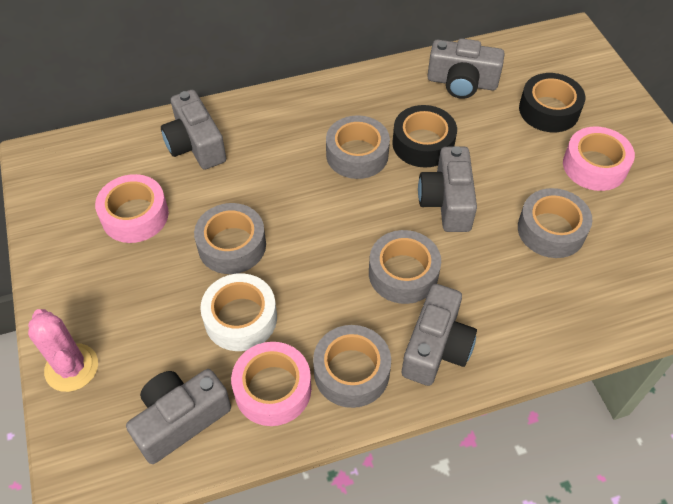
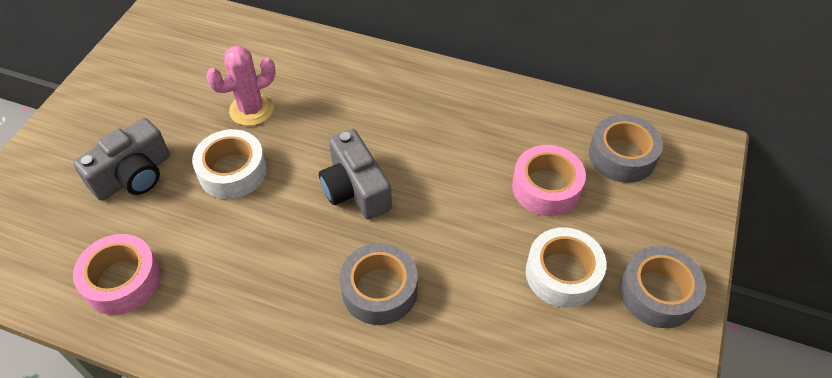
black tape: 2 -> 0
grey camera: 5 -> 2
grey tape: 5 -> 3
pink tape: 3 -> 2
white tape: 1 -> 2

